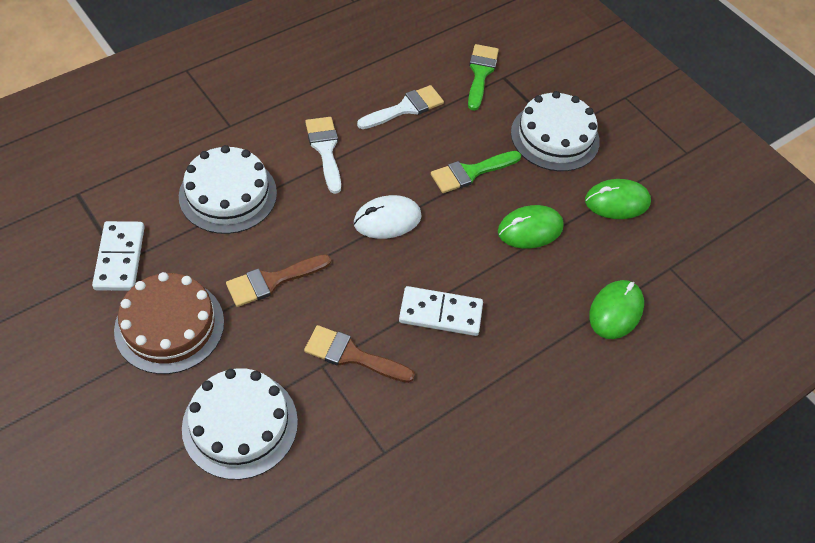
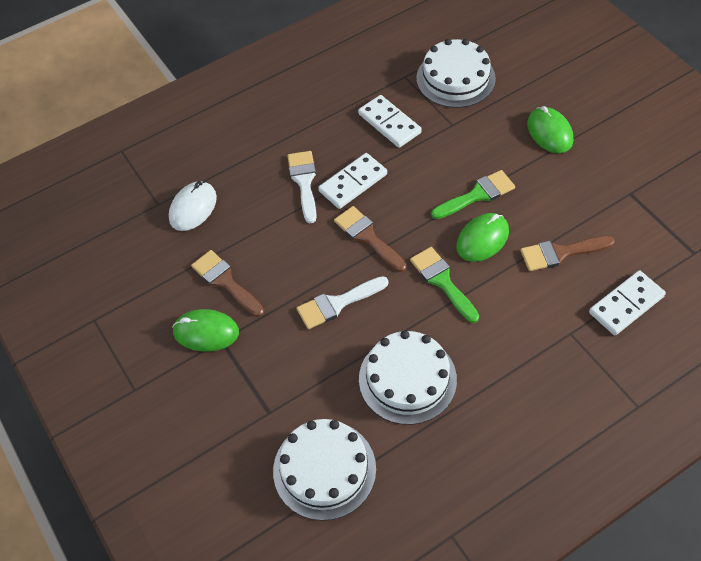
brown brush: 2 -> 3
brown cake: 1 -> 0
white domino: 2 -> 3

